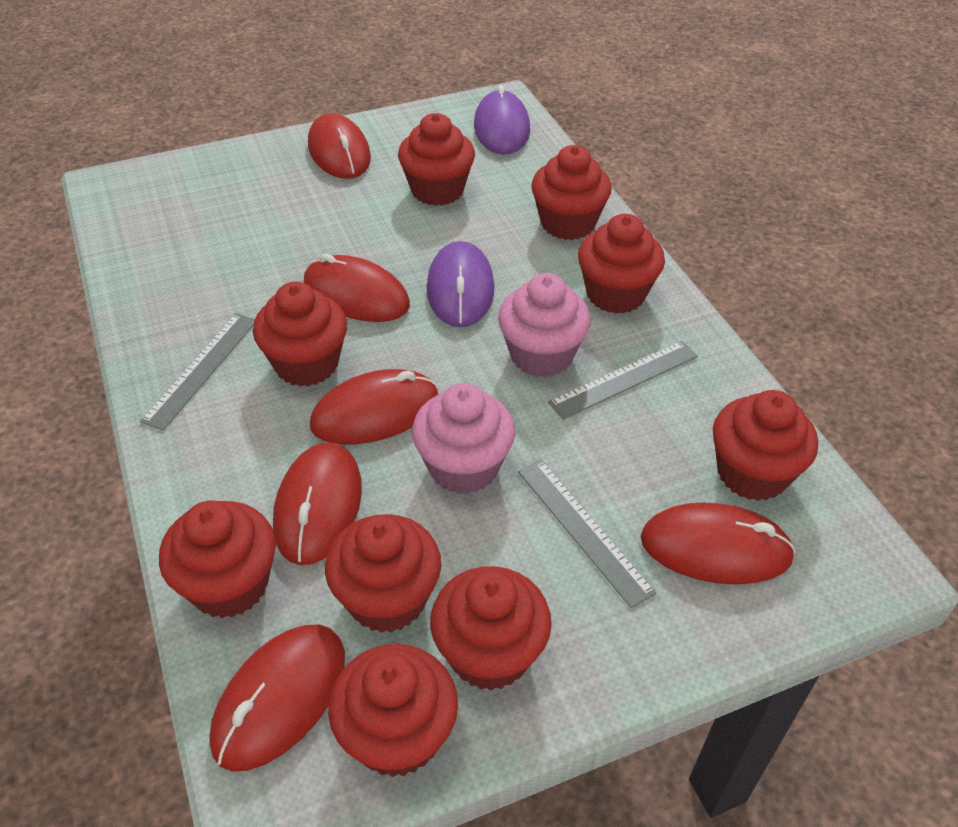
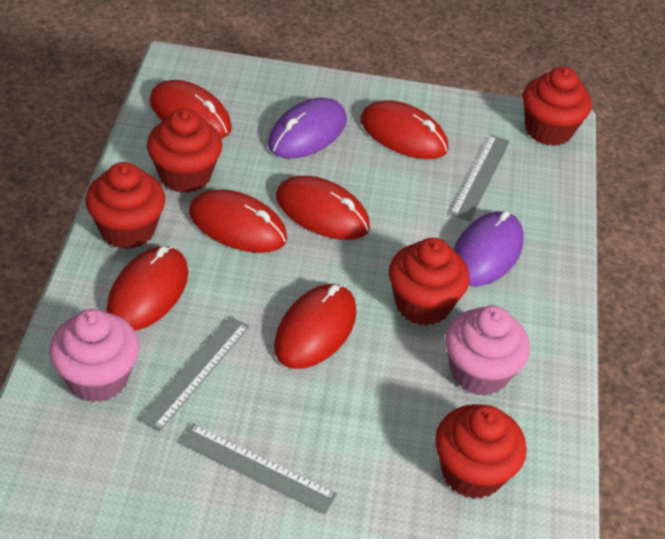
red cupcake: 9 -> 5

